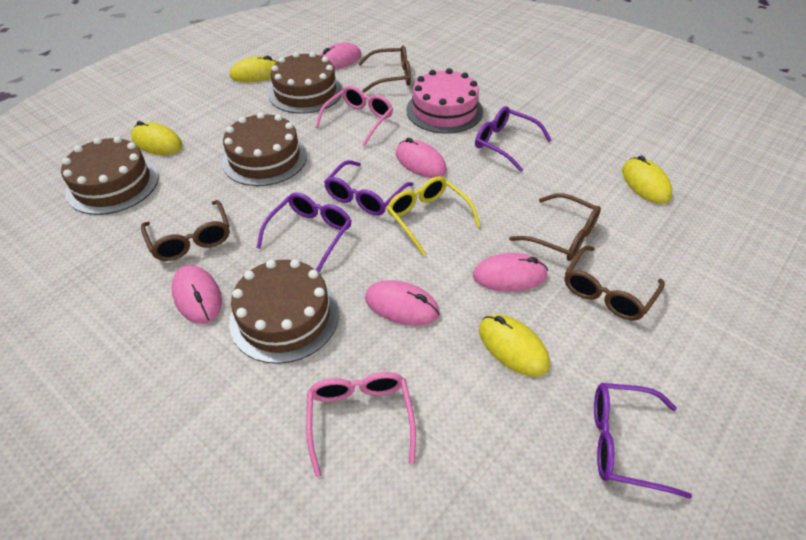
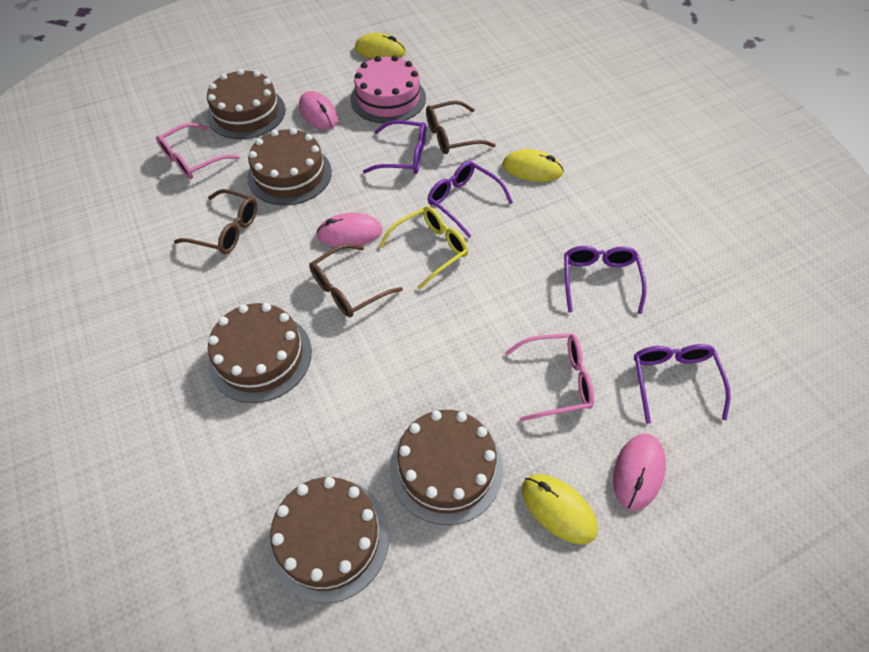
brown cake: 4 -> 5
brown glasses: 4 -> 3
pink mouse: 5 -> 3
yellow mouse: 4 -> 3

